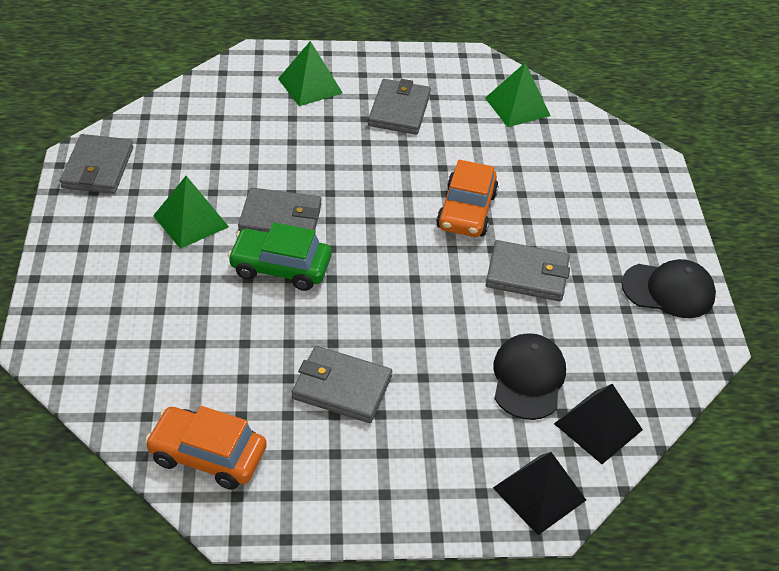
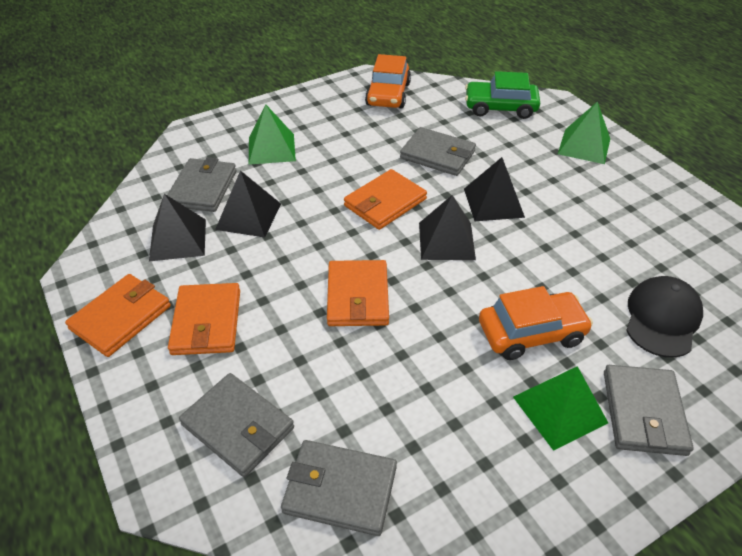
black cap: 2 -> 1
black pyramid: 2 -> 4
orange wallet: 0 -> 4

